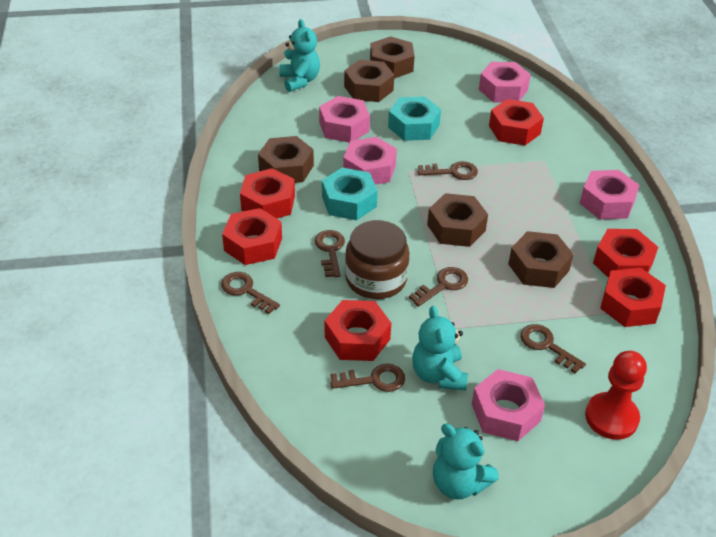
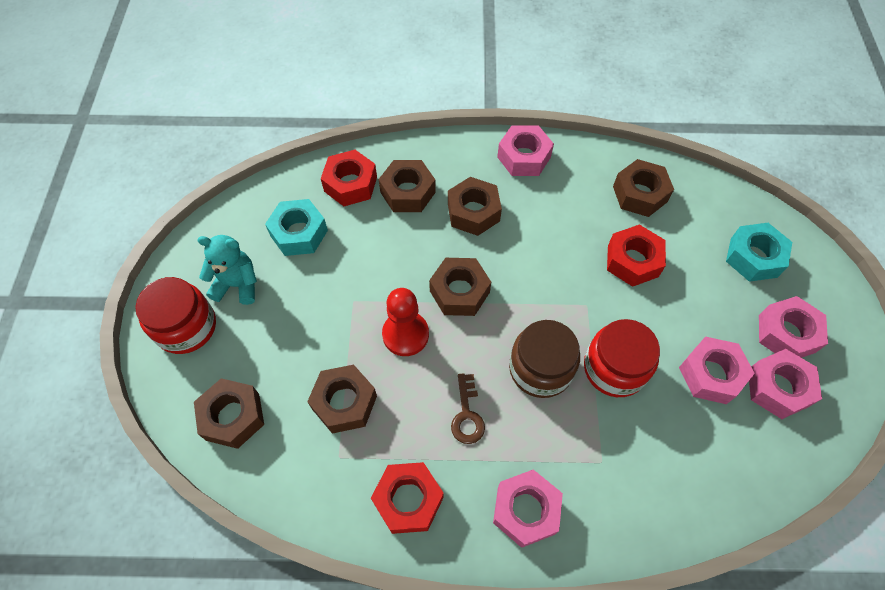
brown key: 6 -> 1
brown nut: 5 -> 6
red jar: 0 -> 2
red nut: 6 -> 3
turquoise teddy bear: 3 -> 1

